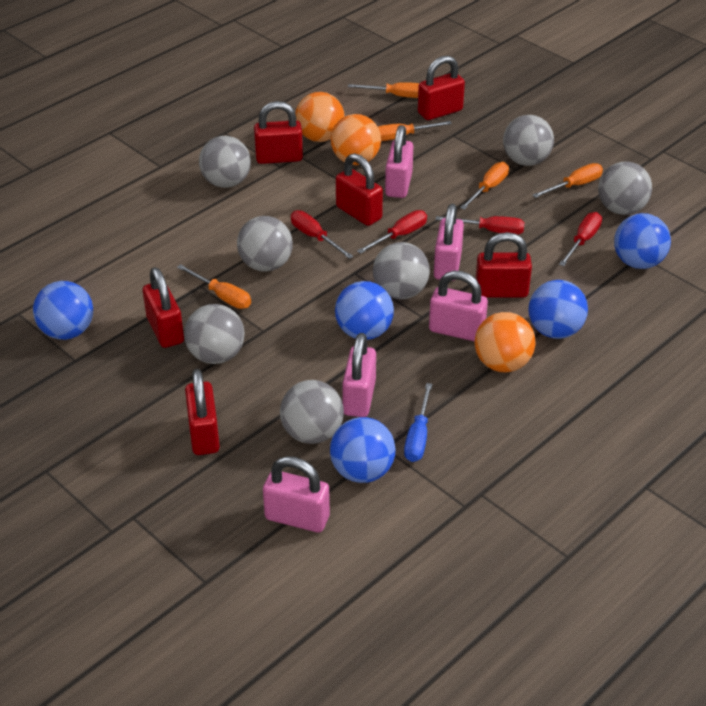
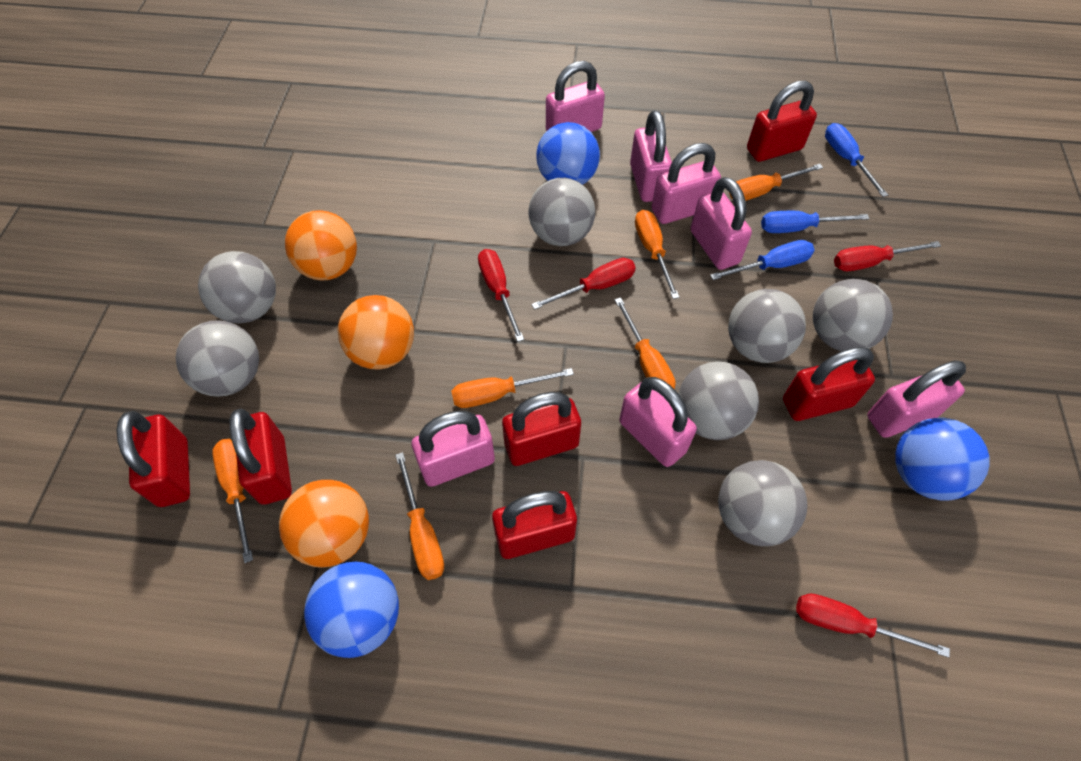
blue ball: 5 -> 3
blue screwdriver: 1 -> 3
orange screwdriver: 5 -> 6
pink padlock: 5 -> 7

